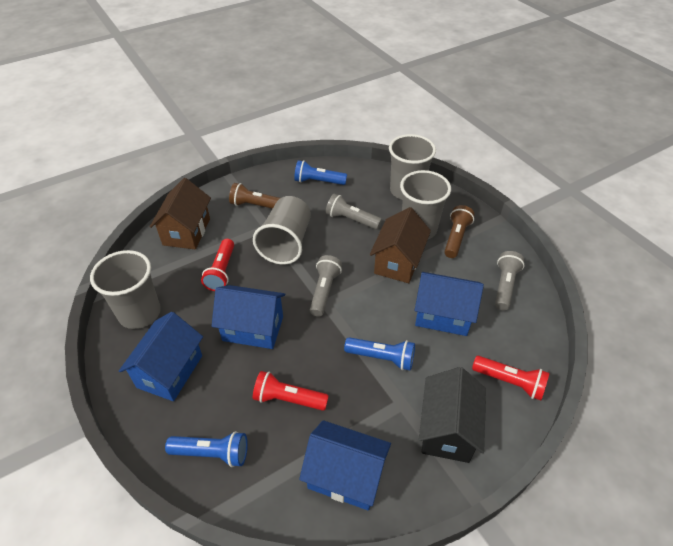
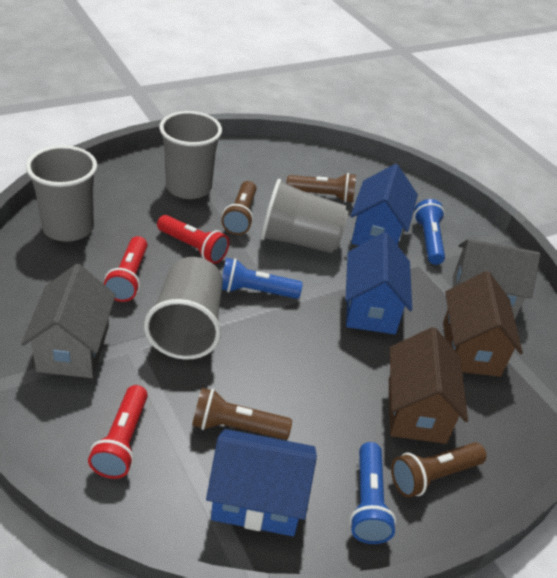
black house: 1 -> 0
blue house: 4 -> 3
brown flashlight: 2 -> 4
grey flashlight: 3 -> 0
grey house: 0 -> 2

